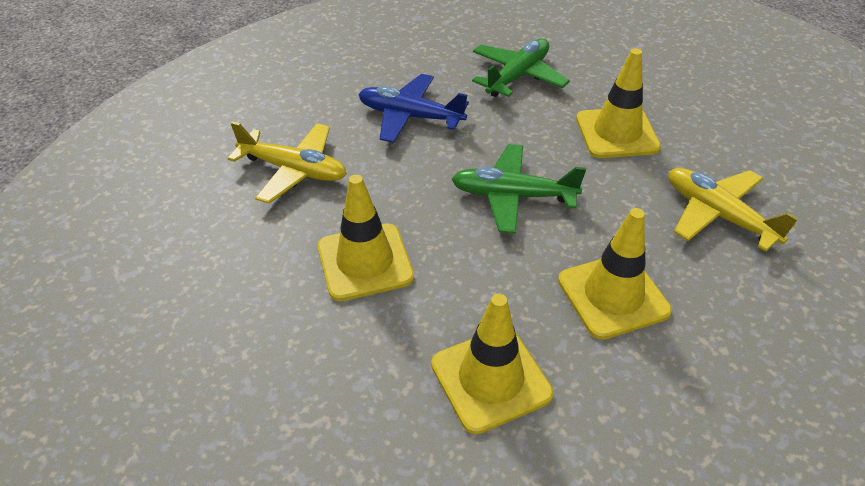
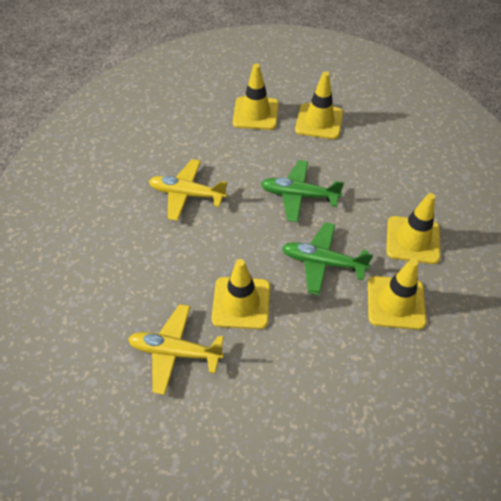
blue plane: 1 -> 0
yellow traffic cone: 4 -> 5

